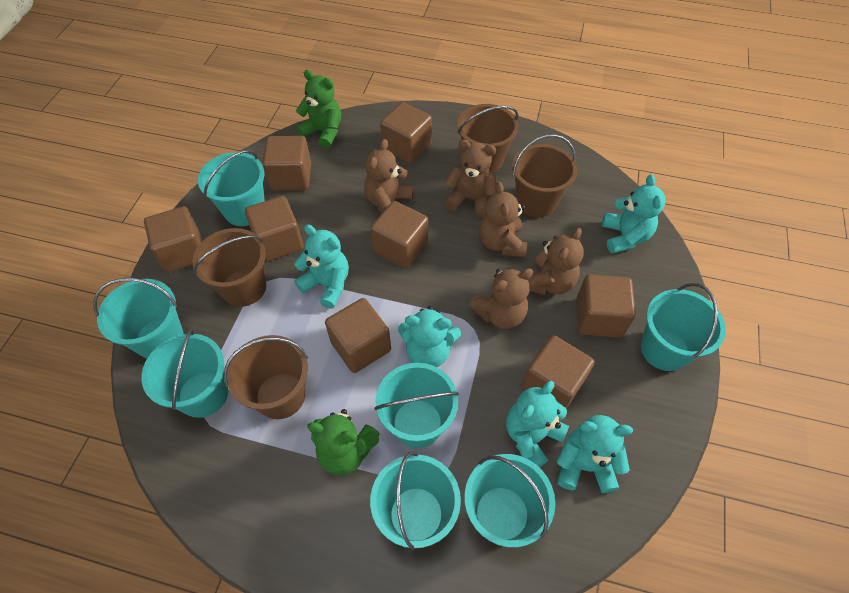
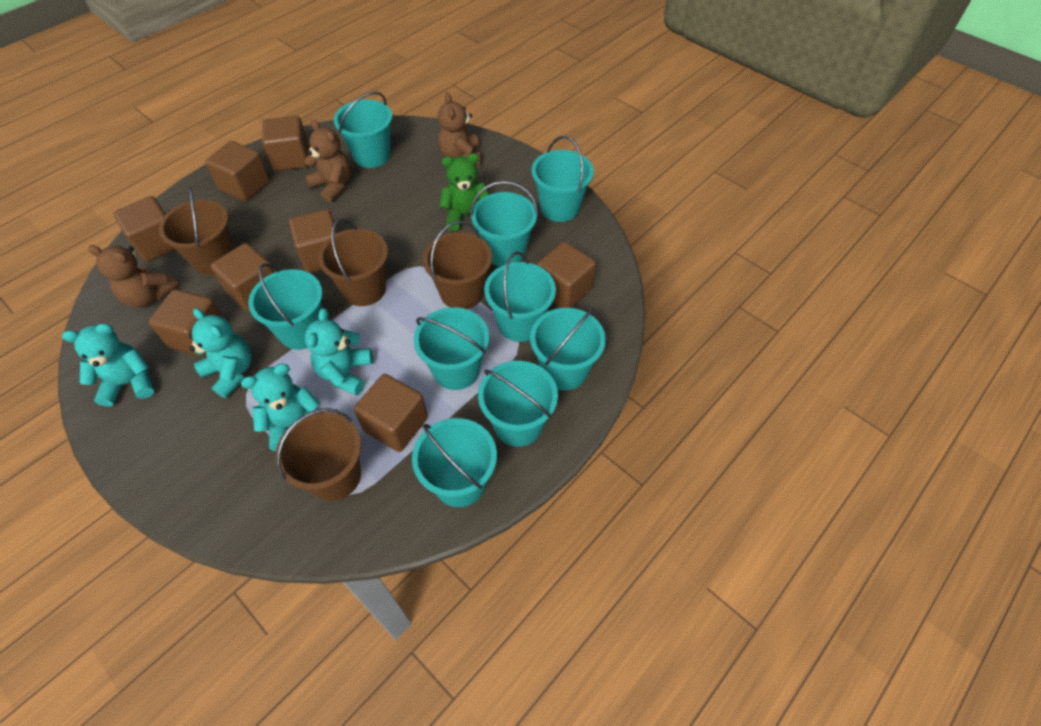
brown teddy bear: 5 -> 3
green teddy bear: 2 -> 1
turquoise bucket: 7 -> 9
turquoise teddy bear: 5 -> 4

